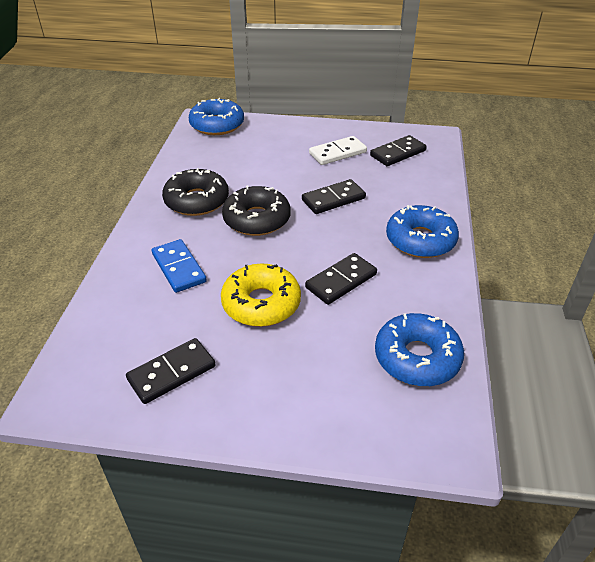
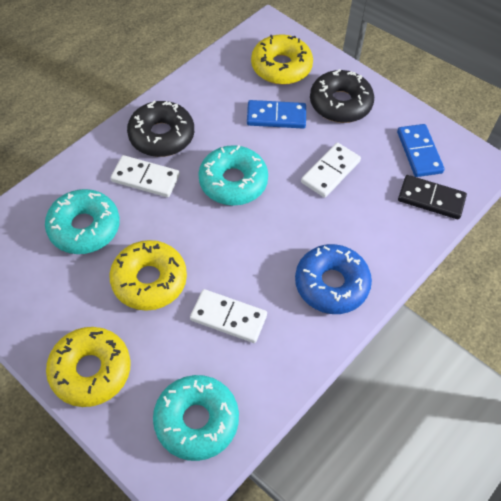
black domino: 4 -> 1
blue domino: 1 -> 2
blue donut: 3 -> 1
turquoise donut: 0 -> 3
white domino: 1 -> 3
yellow donut: 1 -> 3

